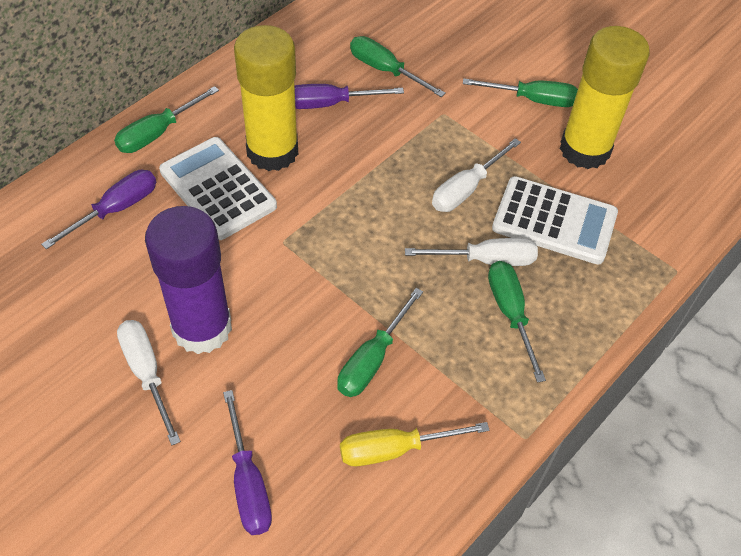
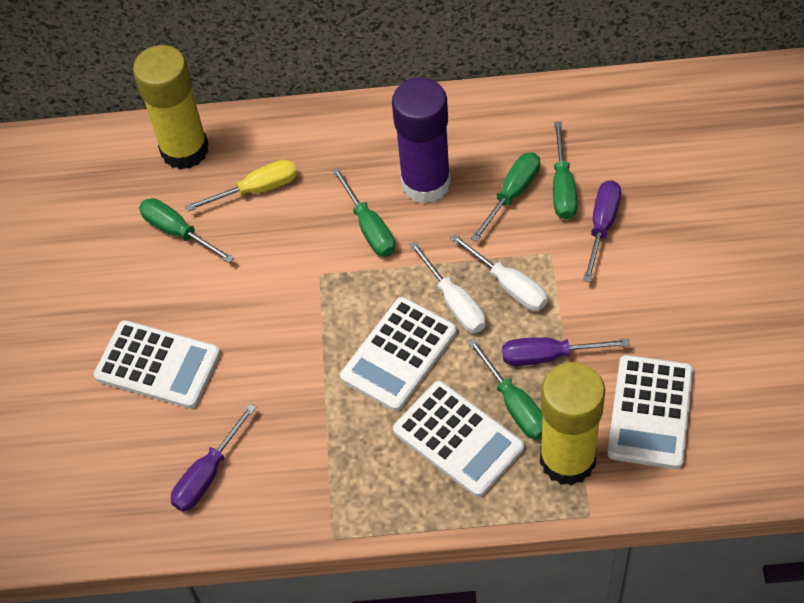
white calculator: 2 -> 4
white screwdriver: 3 -> 2

